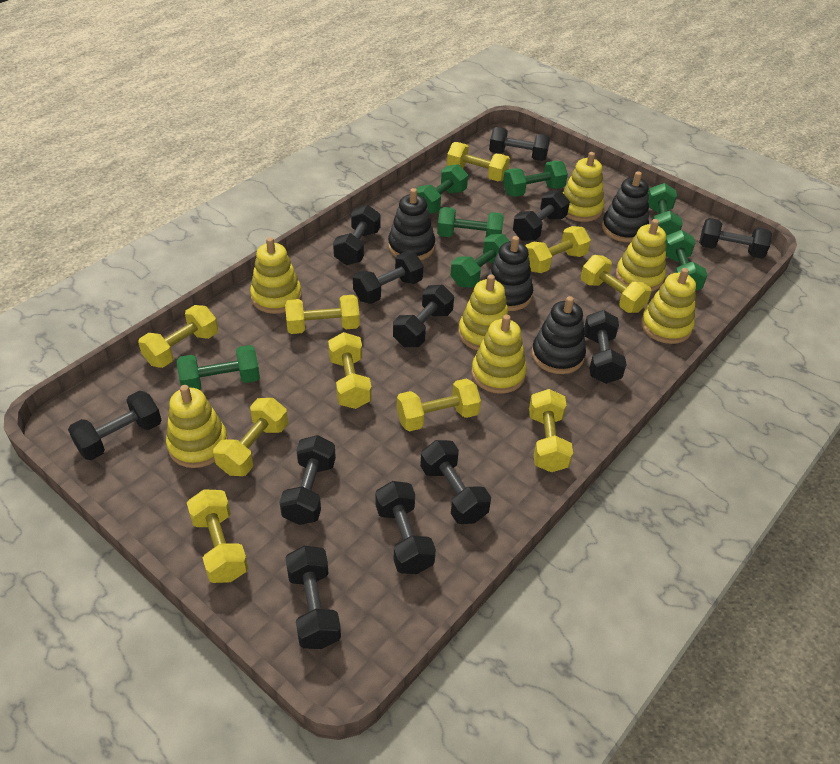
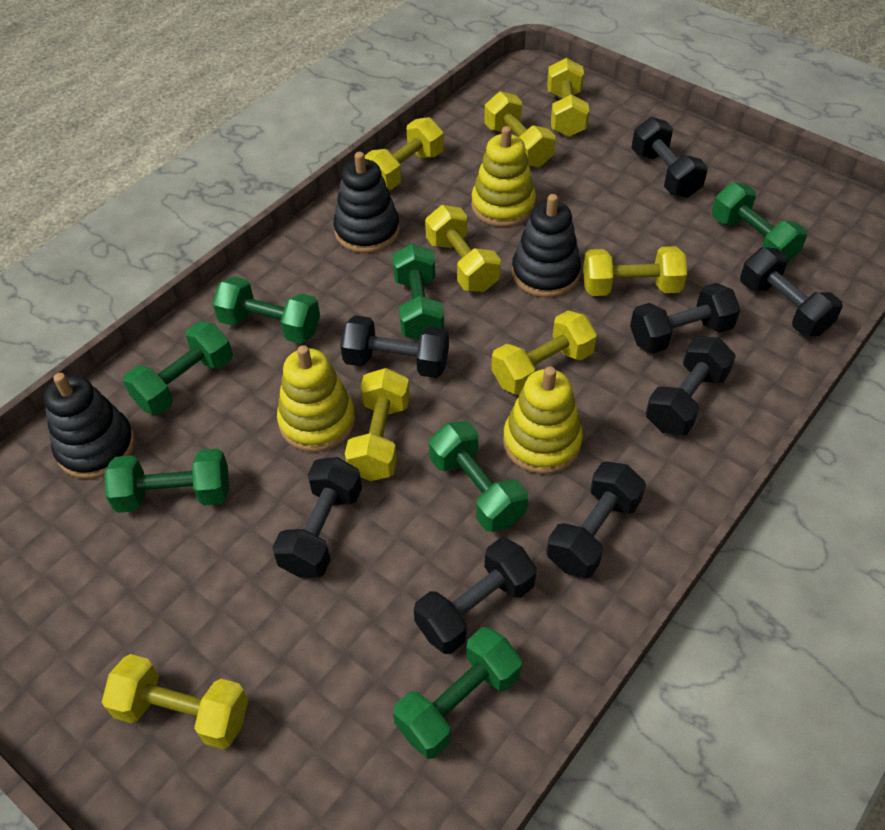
black dumbbell: 12 -> 8
black stacking toy: 4 -> 3
yellow dumbbell: 10 -> 8
yellow stacking toy: 7 -> 3

